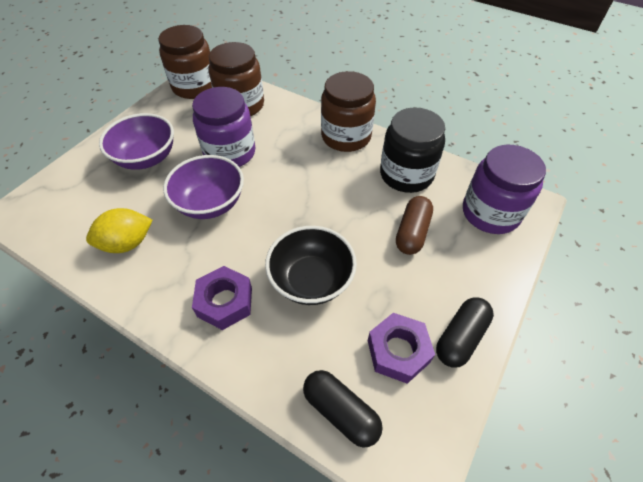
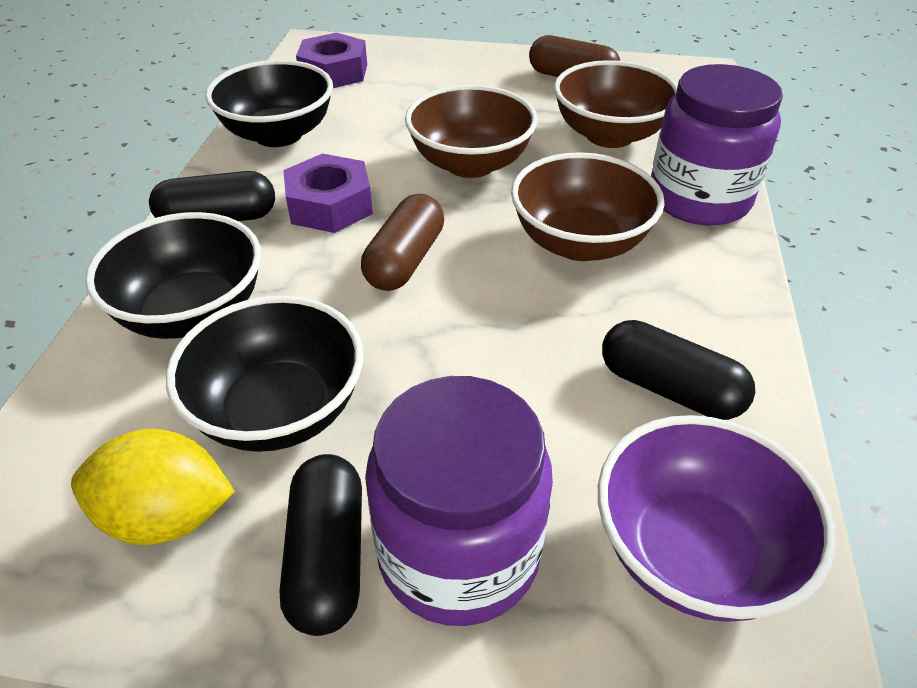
black bowl: 1 -> 3
black capsule: 2 -> 3
black jar: 1 -> 0
brown bowl: 0 -> 3
brown capsule: 1 -> 2
brown jar: 3 -> 0
purple bowl: 2 -> 1

